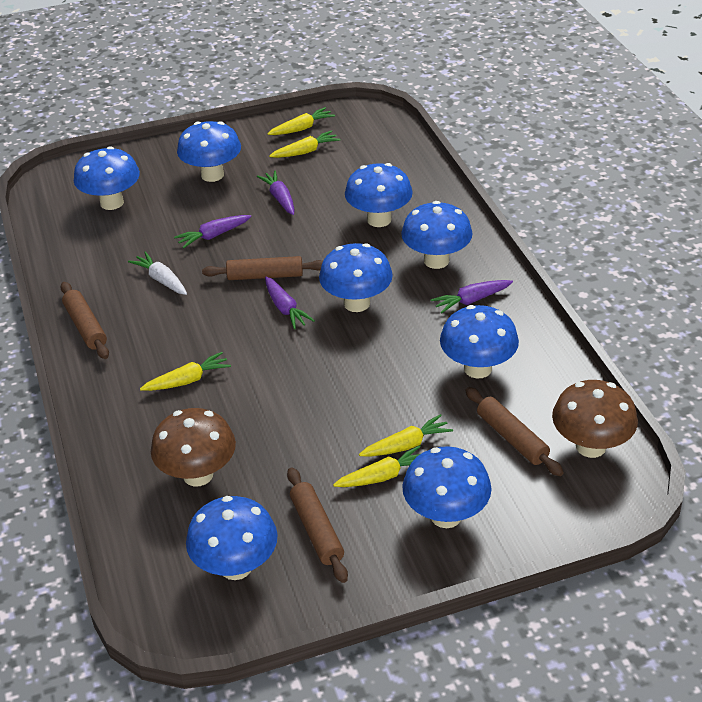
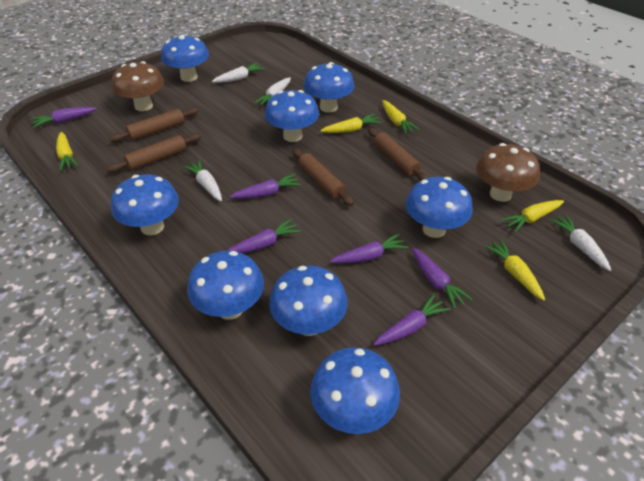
purple carrot: 4 -> 6
white carrot: 1 -> 4

